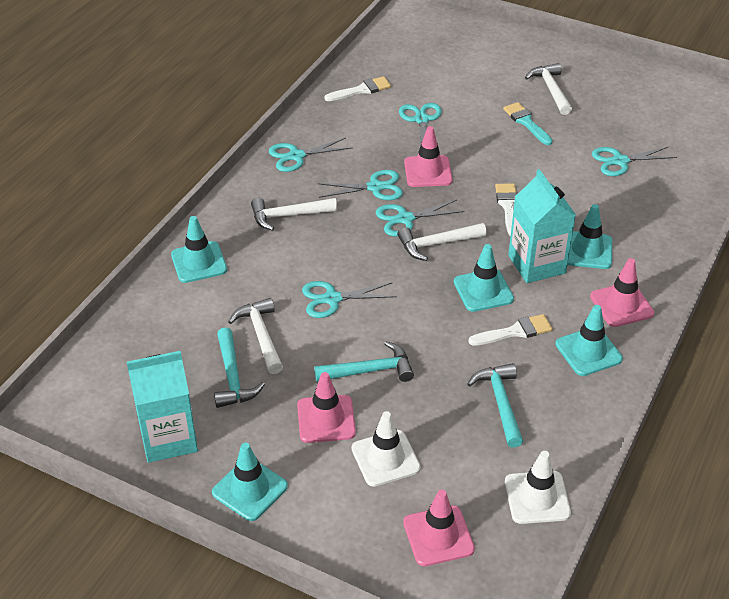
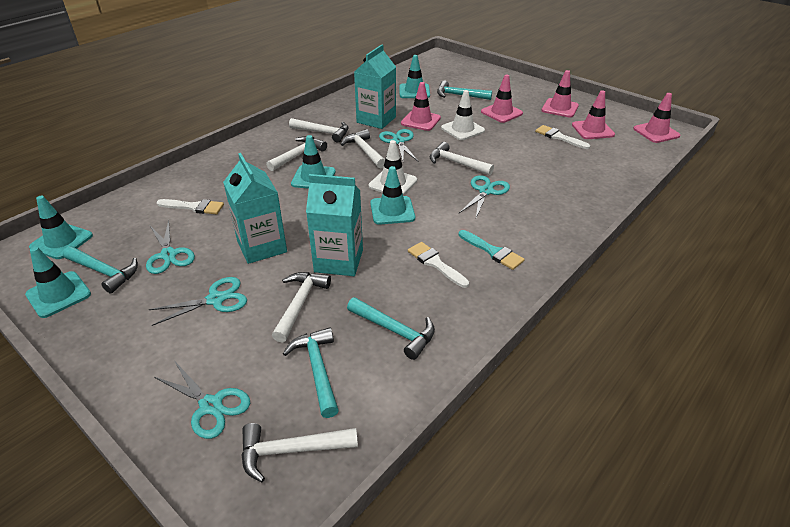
pink traffic cone: 4 -> 5
turquoise carton: 2 -> 3
turquoise hammer: 3 -> 4
turquoise scissors: 6 -> 5
white hammer: 4 -> 6

